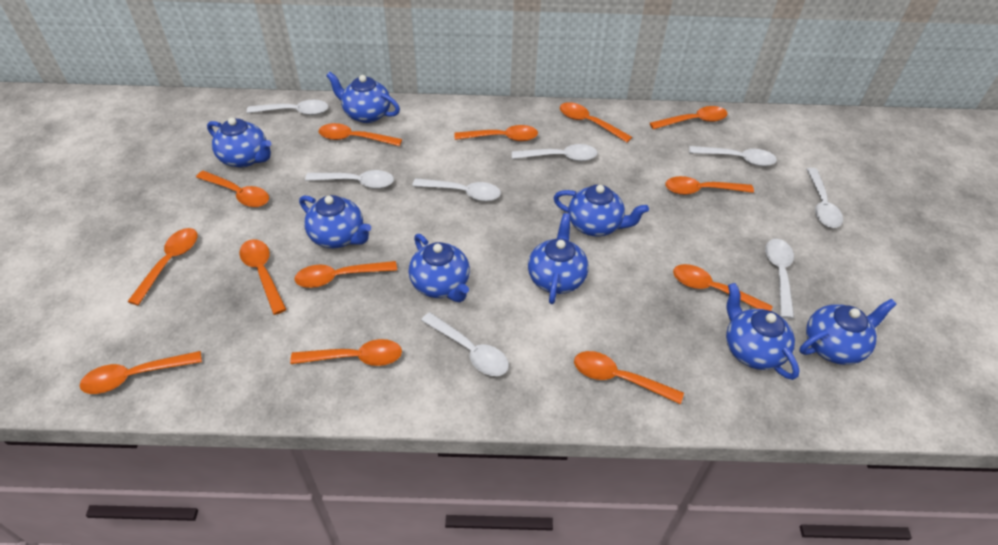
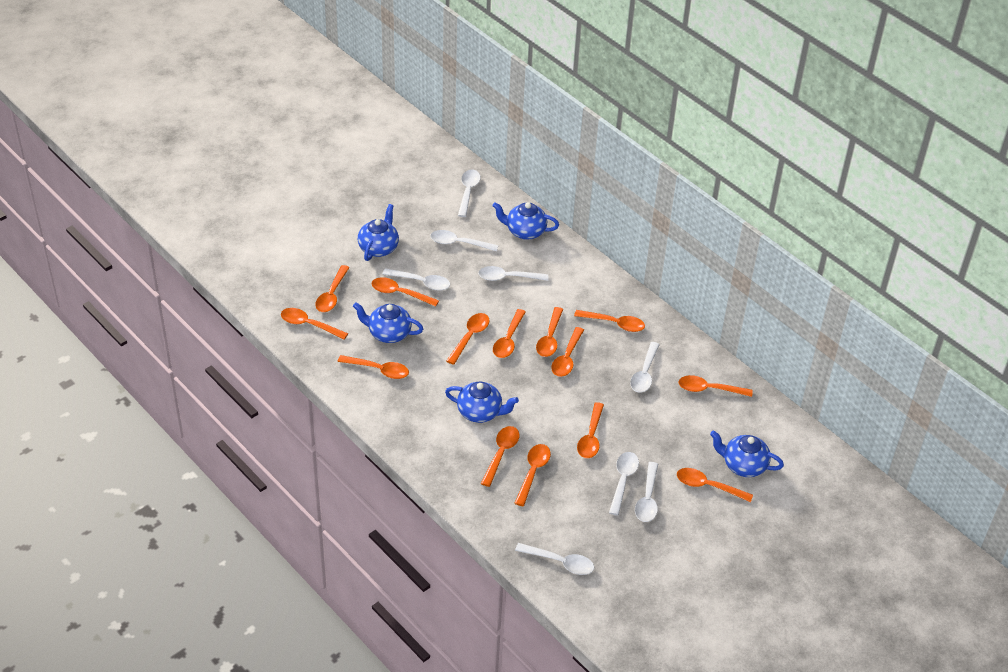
blue teapot: 8 -> 5
orange spoon: 13 -> 14

